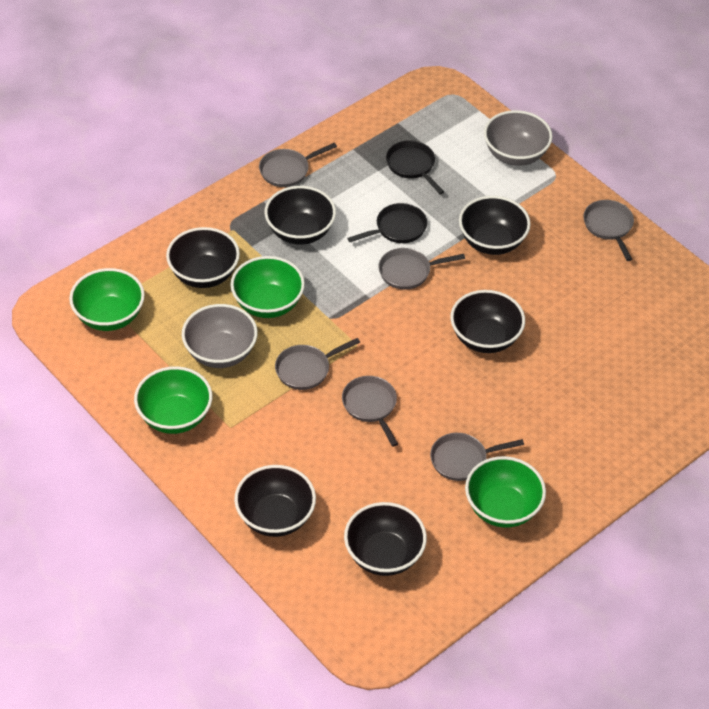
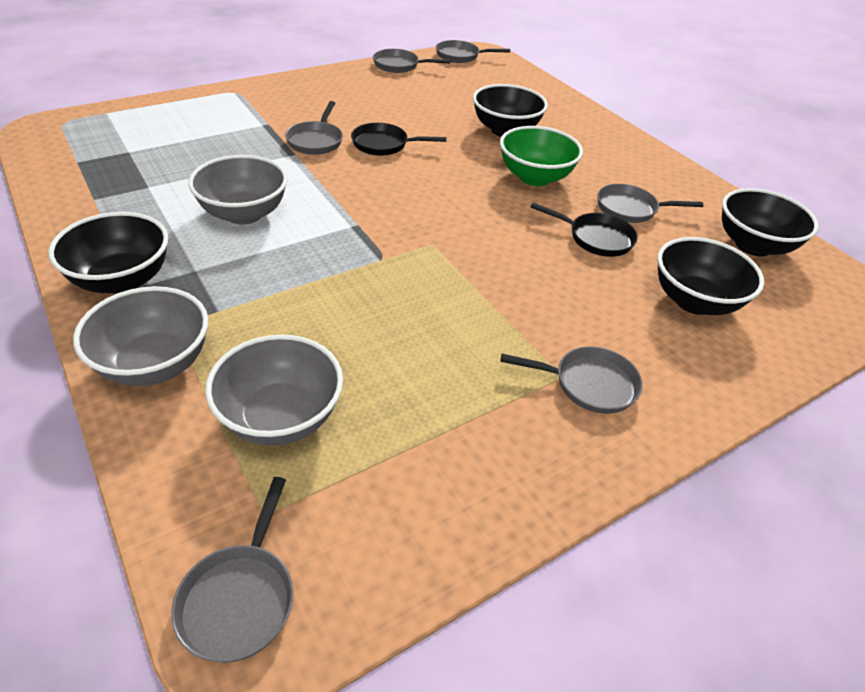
black bowl: 6 -> 4
green bowl: 4 -> 1
grey bowl: 2 -> 3

